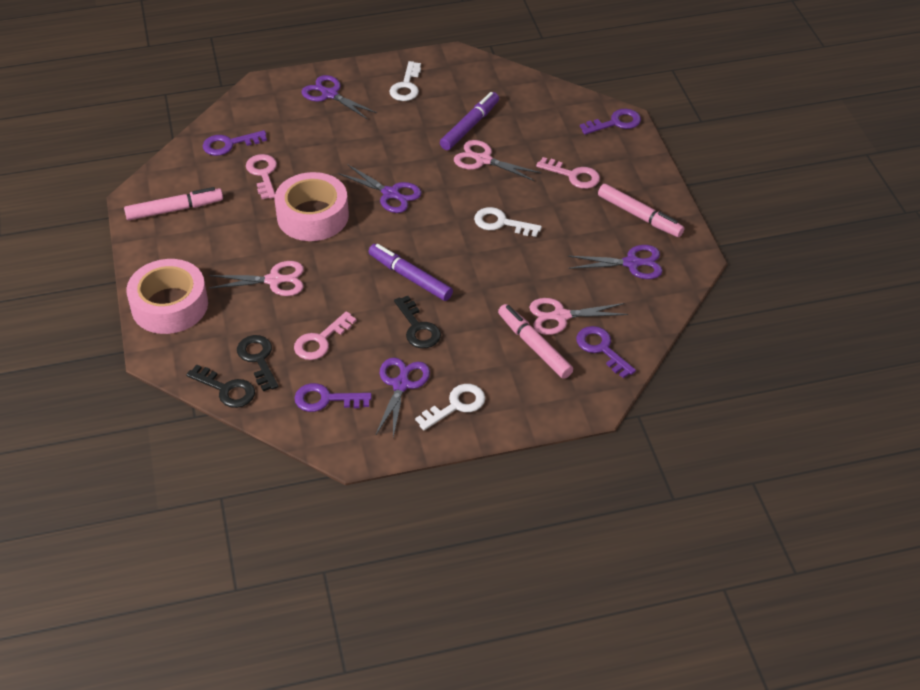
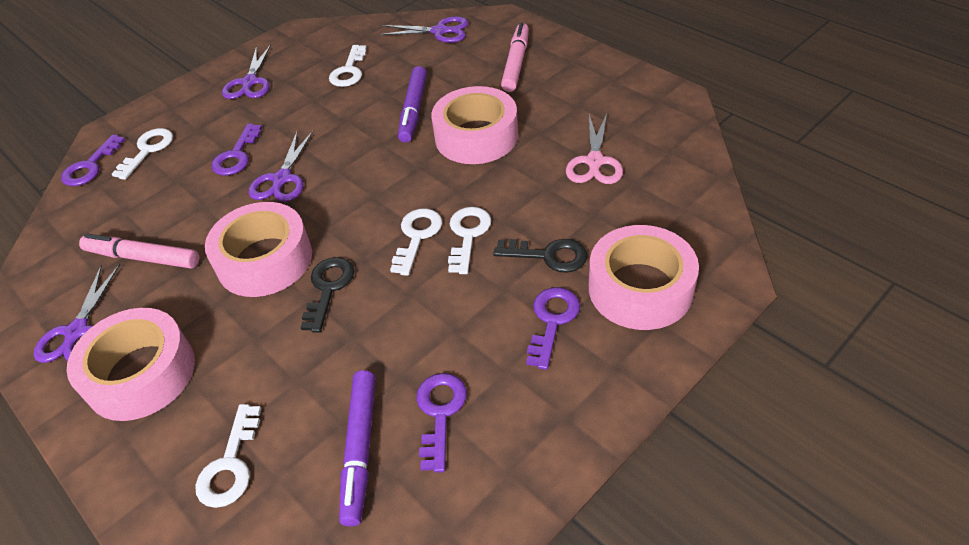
black key: 3 -> 2
pink key: 3 -> 0
pink marker: 3 -> 2
pink scissors: 3 -> 1
pink tape: 2 -> 4
white key: 3 -> 5

